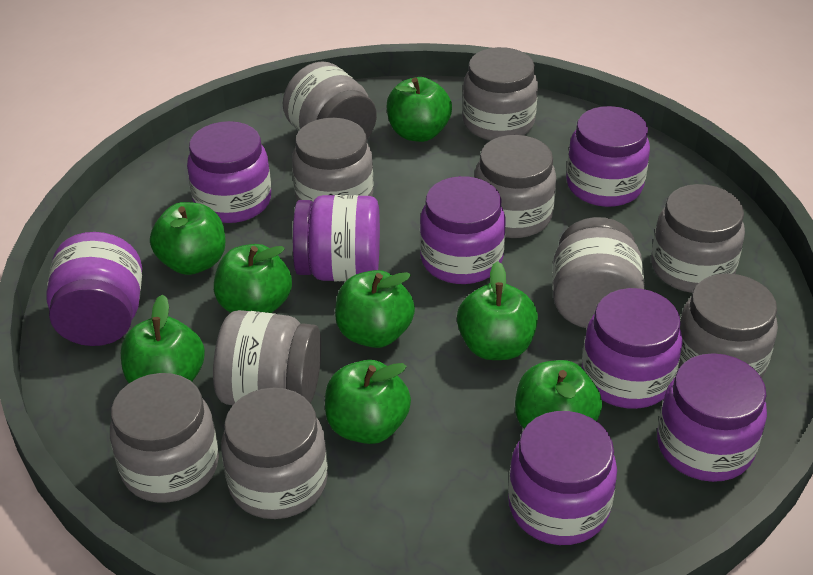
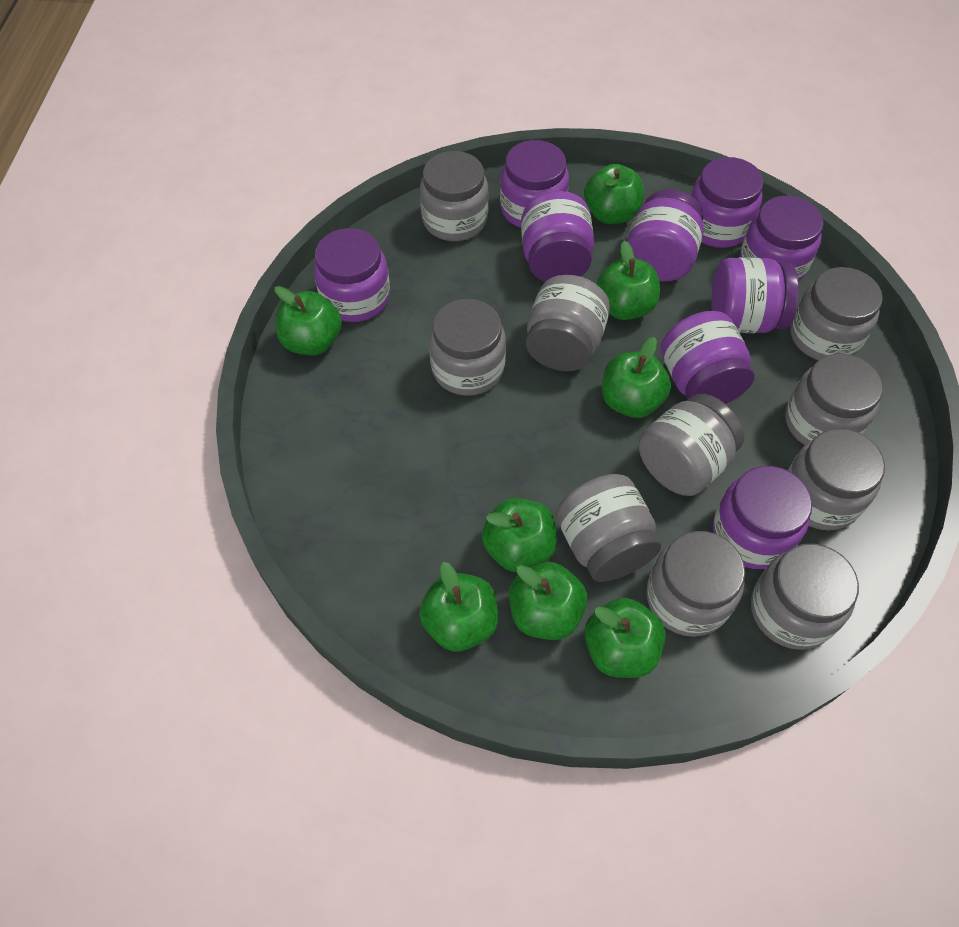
purple jar: 8 -> 9

